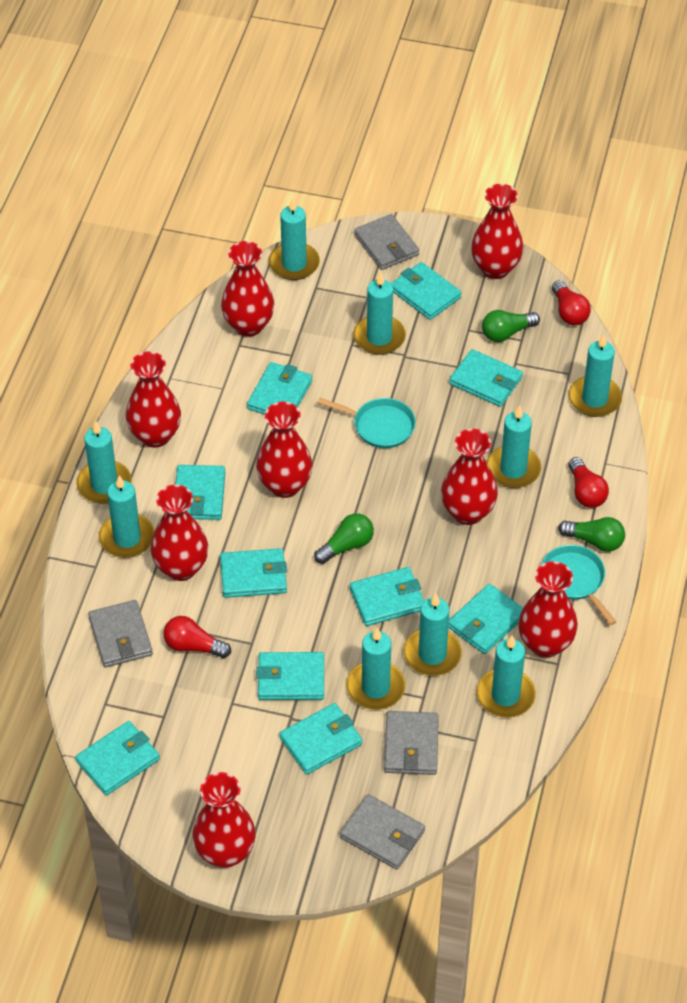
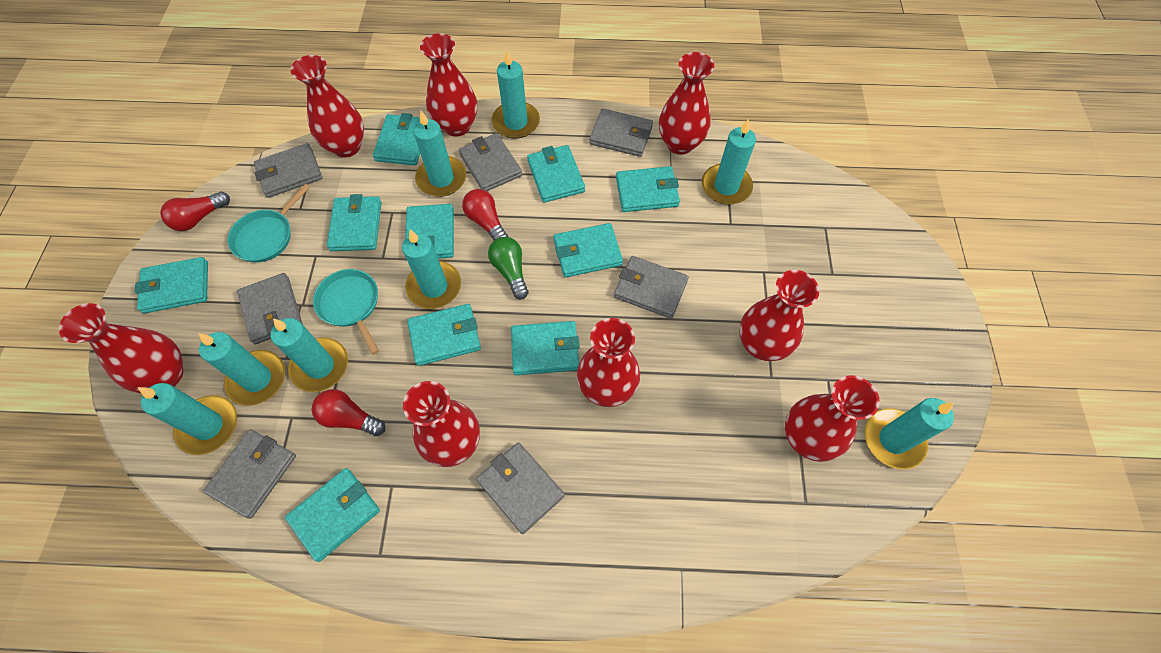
green light bulb: 3 -> 1
grey wallet: 4 -> 7
turquoise candle: 9 -> 8

